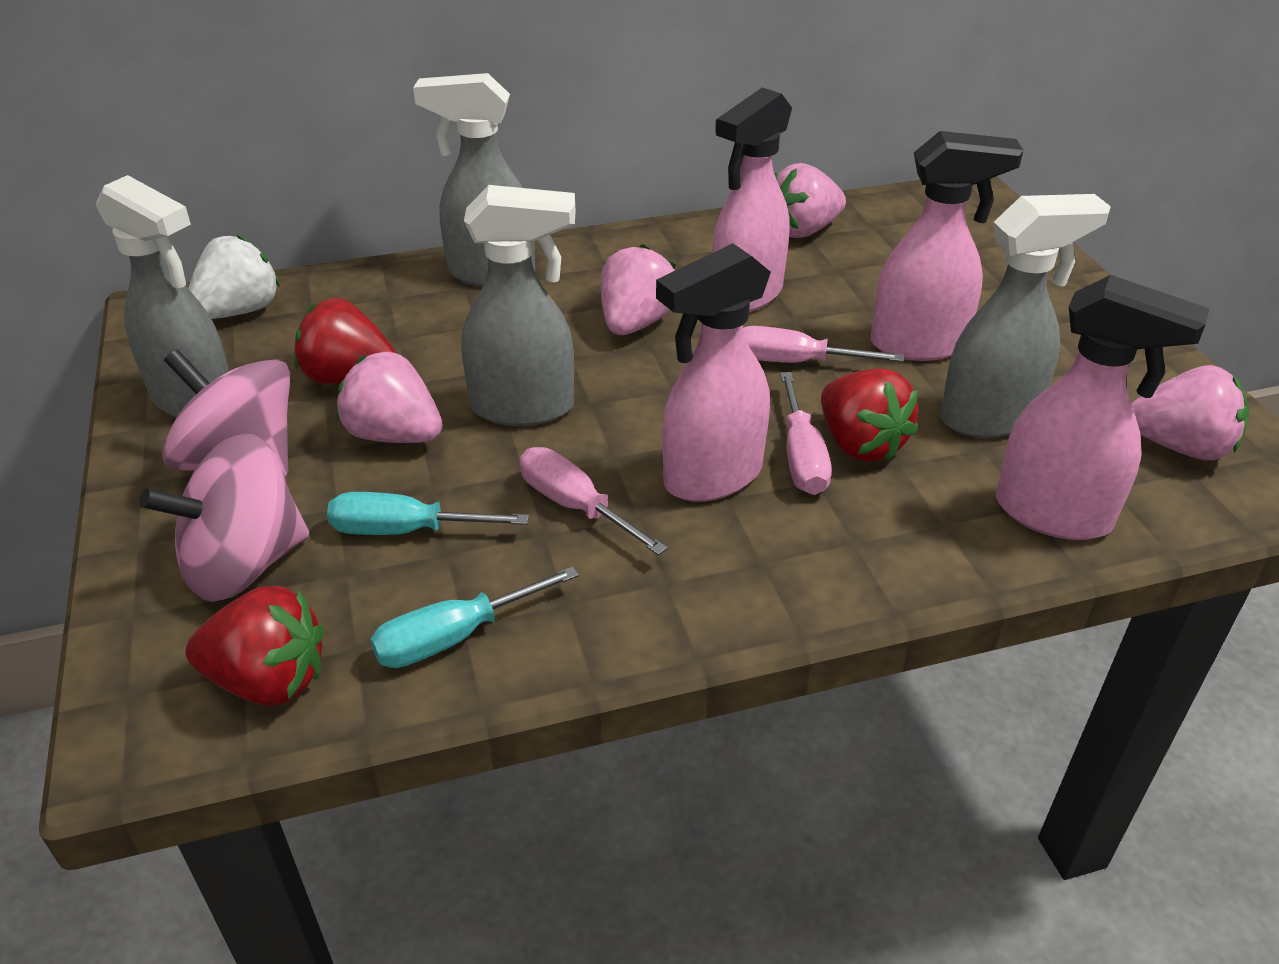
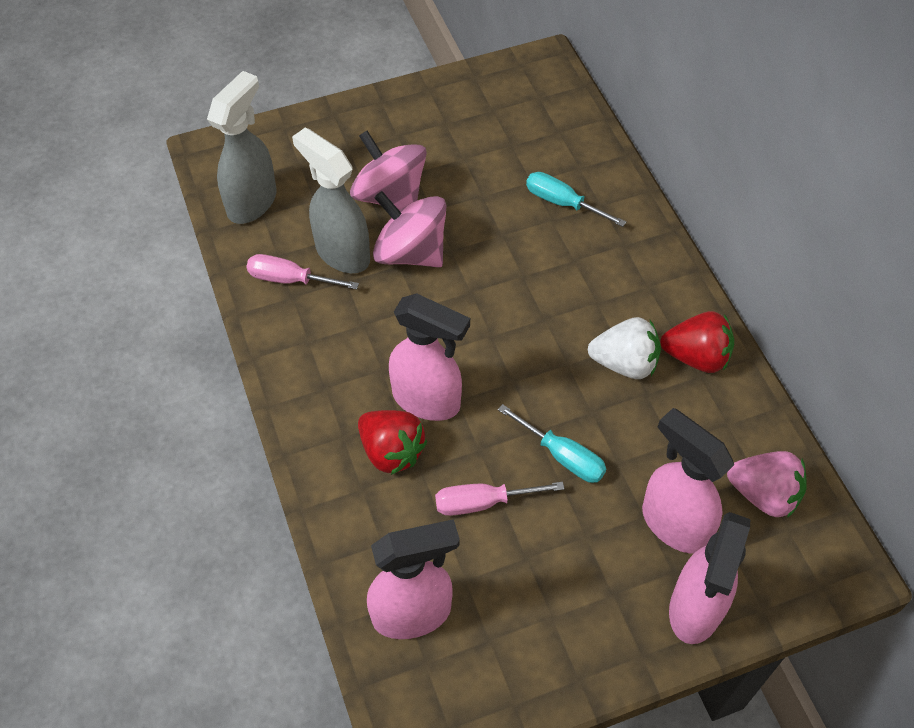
grey spray bottle: 4 -> 2
pink screwdriver: 3 -> 2
pink strawberry: 4 -> 1
red strawberry: 3 -> 2

